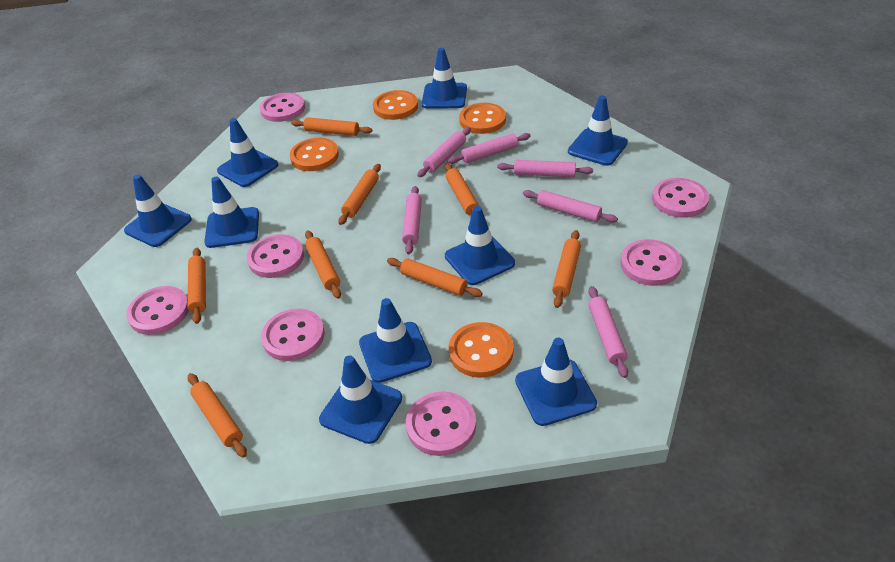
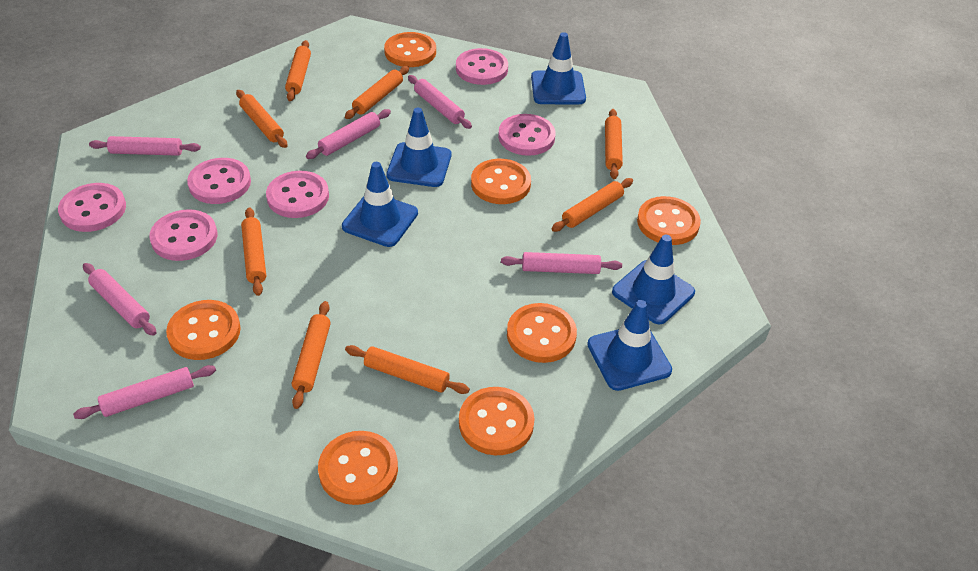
blue traffic cone: 9 -> 5
orange button: 4 -> 7
pink button: 7 -> 6

